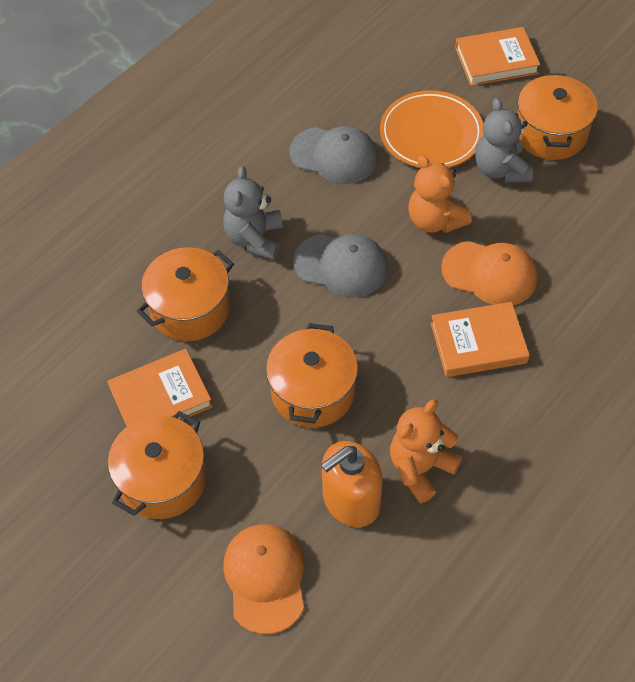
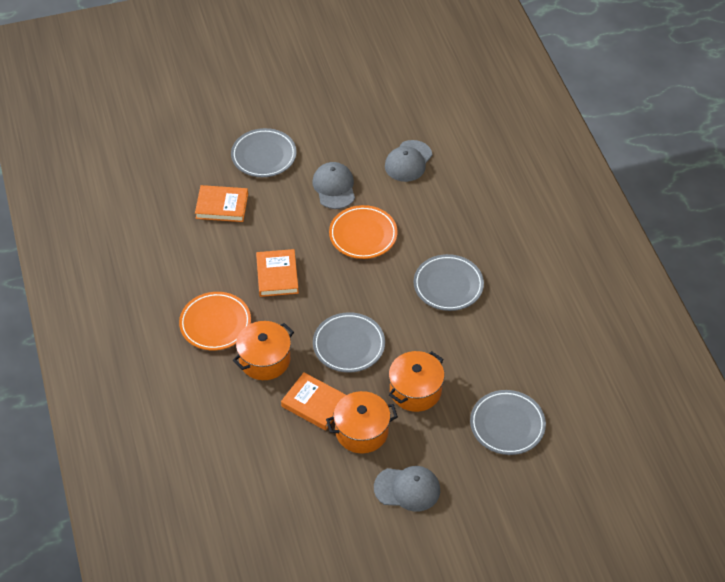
grey cap: 2 -> 3
grey plate: 0 -> 4
grey teddy bear: 2 -> 0
orange cap: 2 -> 0
orange plate: 1 -> 2
orange pot: 4 -> 3
orange soap dispenser: 1 -> 0
orange teddy bear: 2 -> 0

